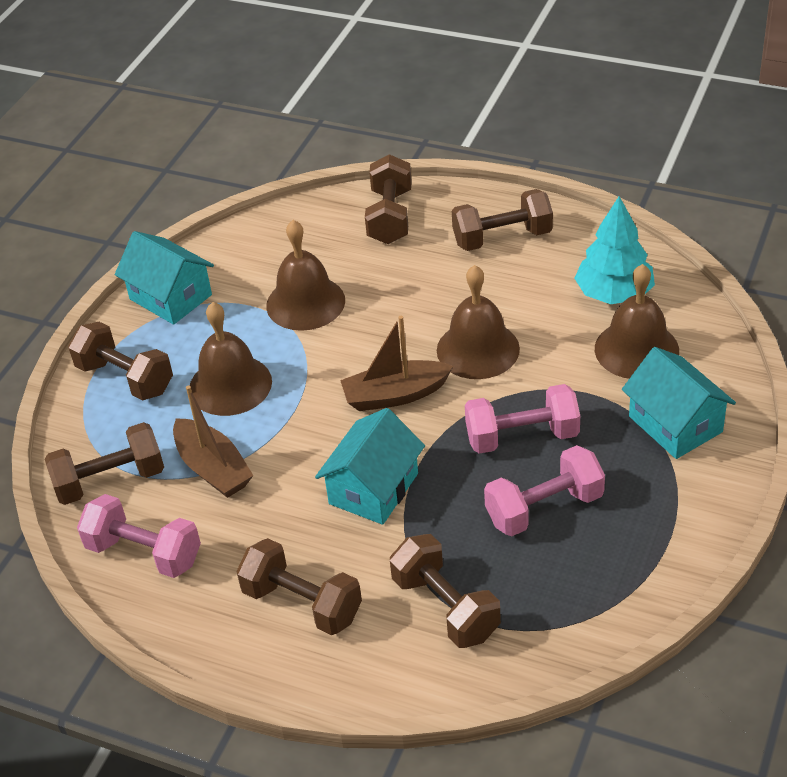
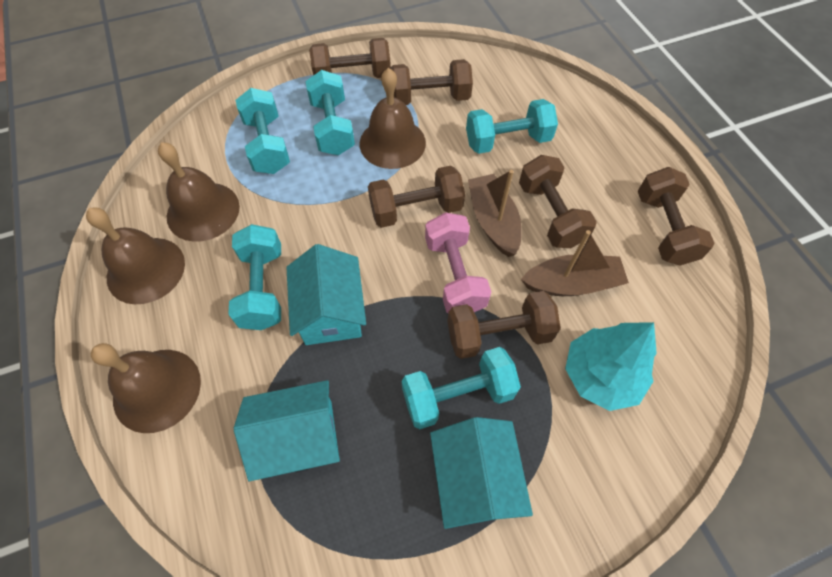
pink dumbbell: 3 -> 1
turquoise dumbbell: 0 -> 5

